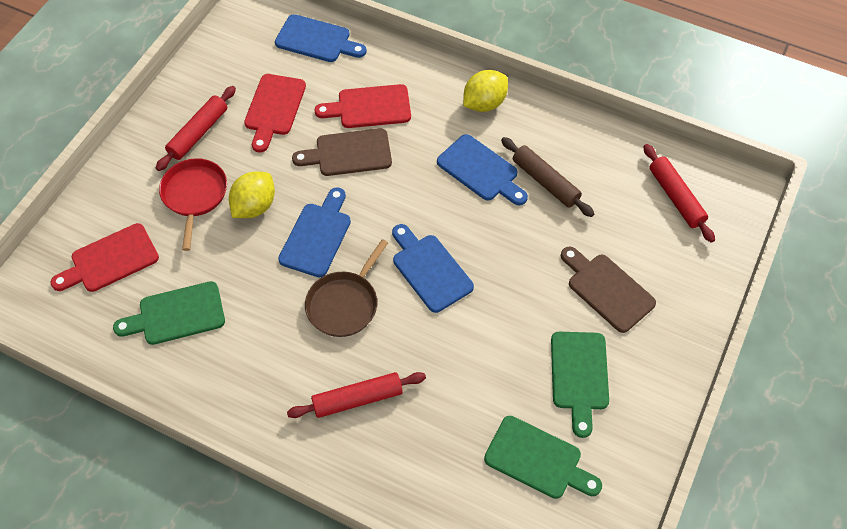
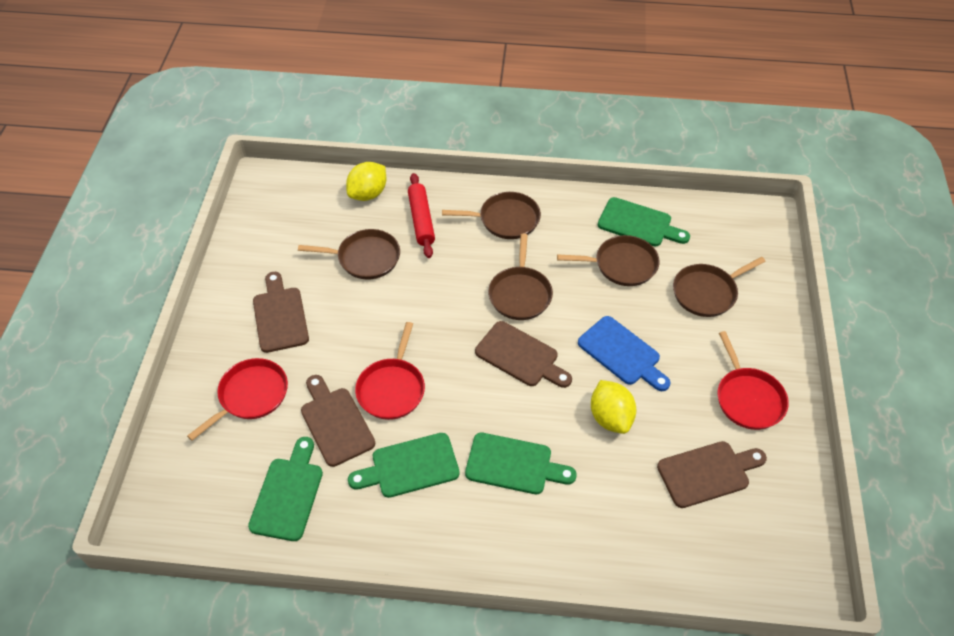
blue cutting board: 4 -> 1
brown cutting board: 2 -> 4
brown pan: 1 -> 5
brown rolling pin: 1 -> 0
green cutting board: 3 -> 4
red cutting board: 3 -> 0
red pan: 1 -> 3
red rolling pin: 3 -> 1

